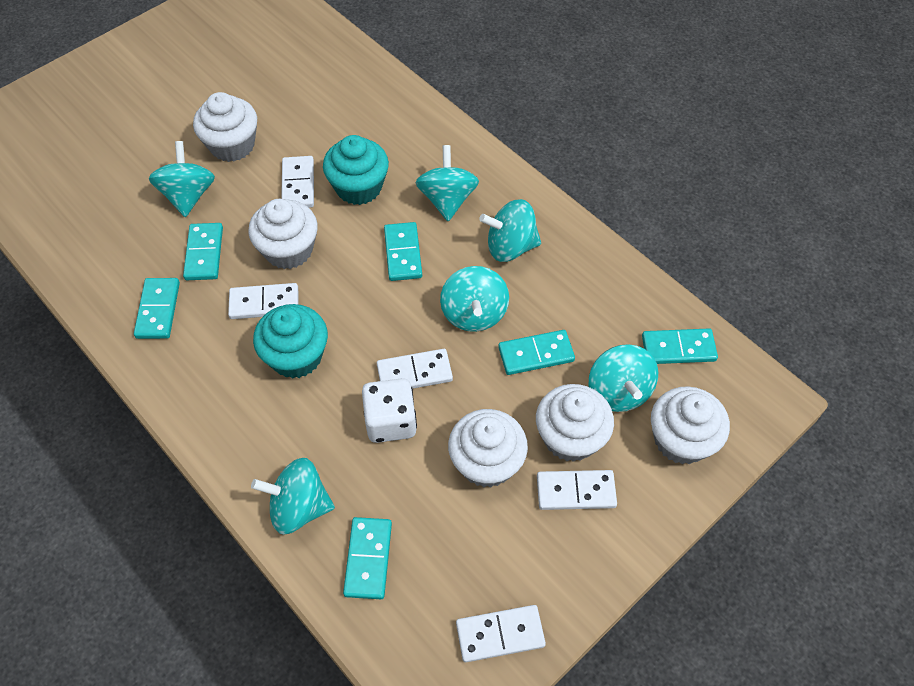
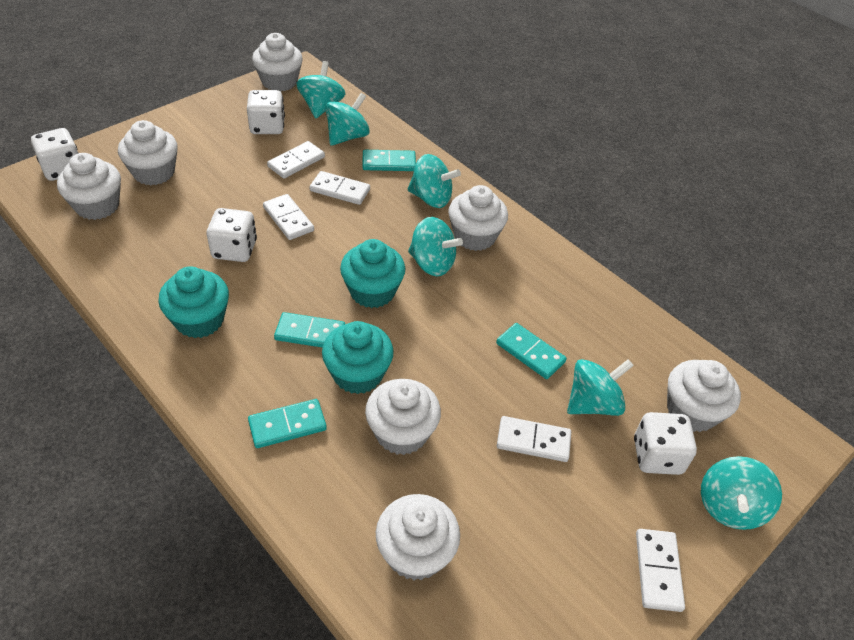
turquoise cupcake: 2 -> 3
turquoise domino: 6 -> 4
white cupcake: 5 -> 7
white dice: 1 -> 4

